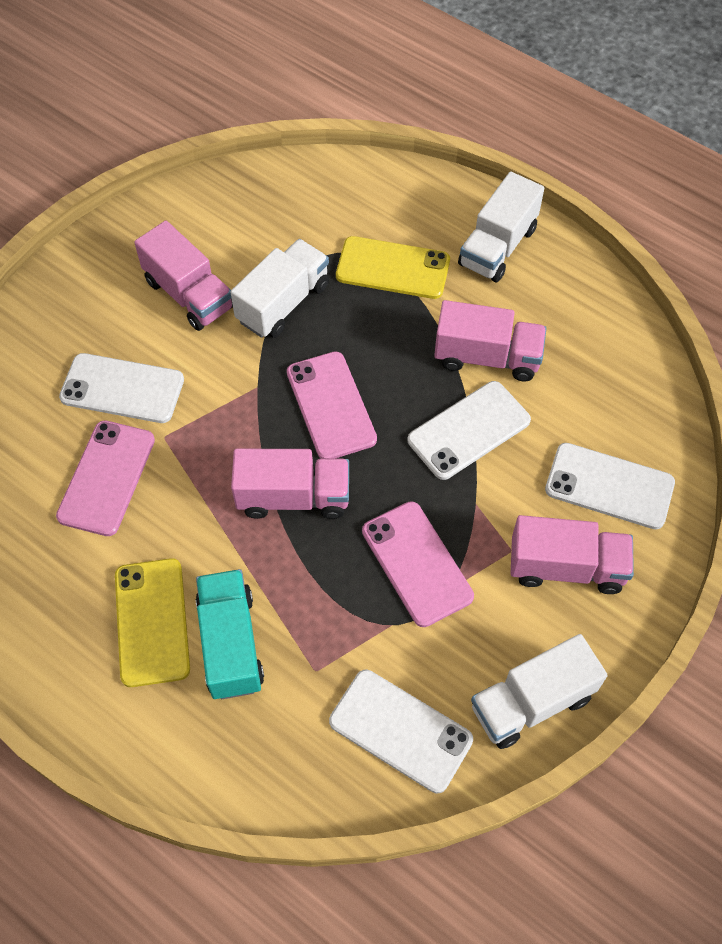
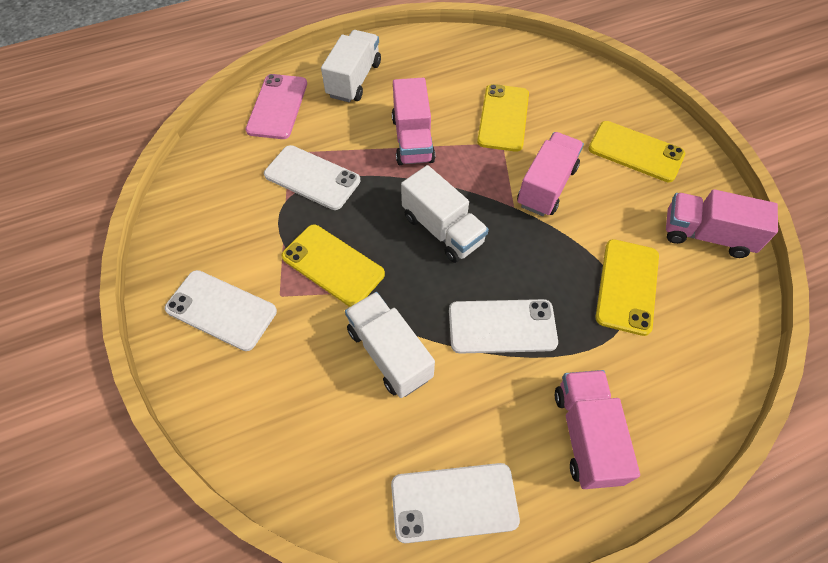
pink phone: 3 -> 1
turquoise truck: 1 -> 0
yellow phone: 2 -> 4

